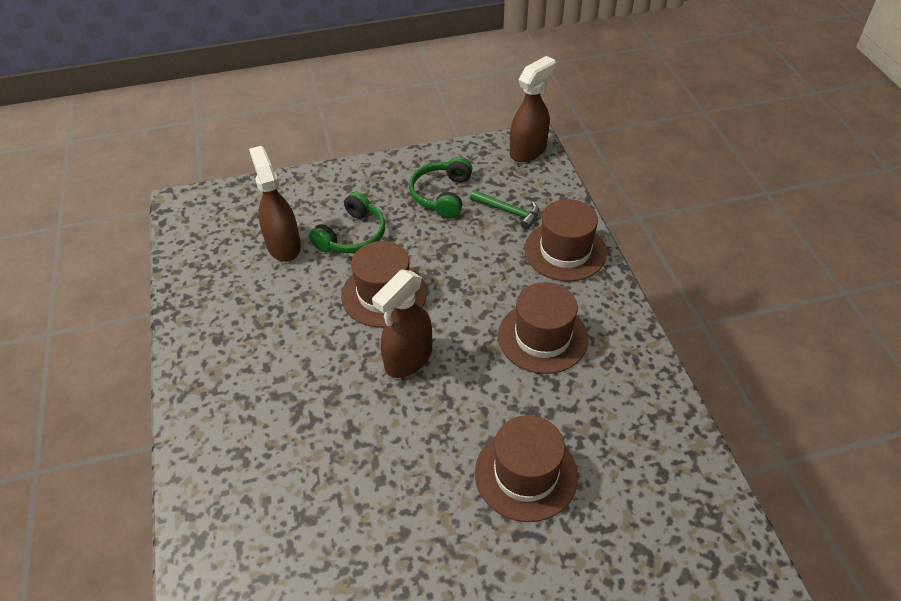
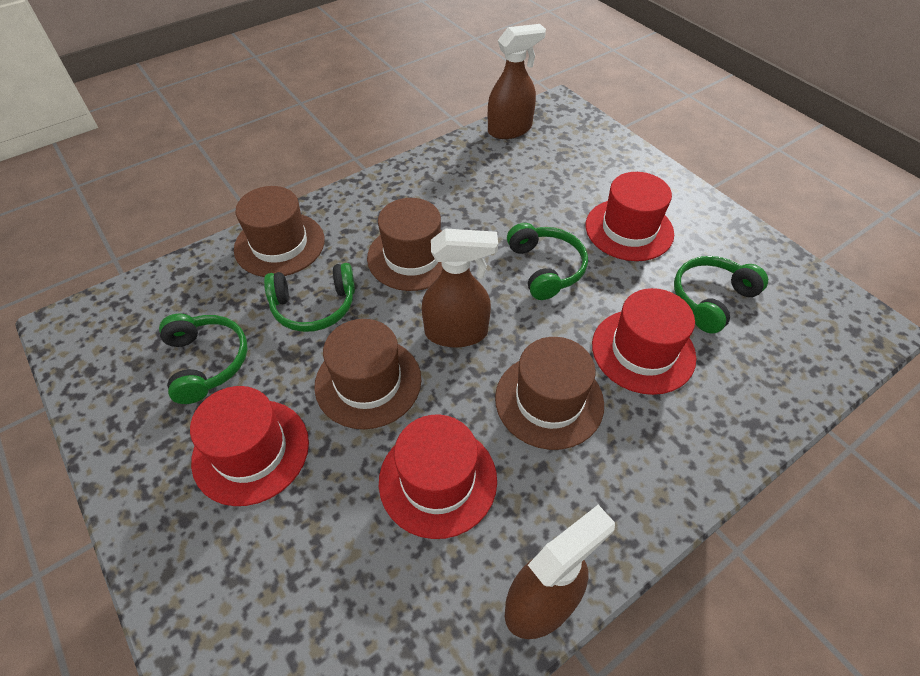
green hammer: 1 -> 0
green headphones: 2 -> 4
red hat: 0 -> 4

